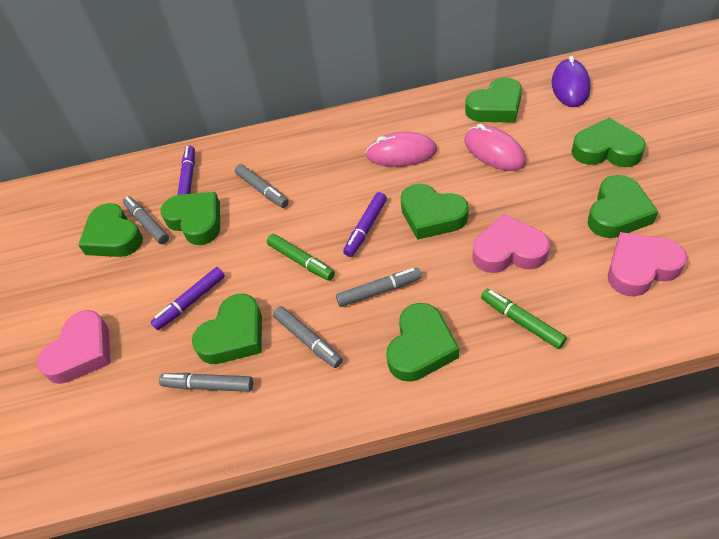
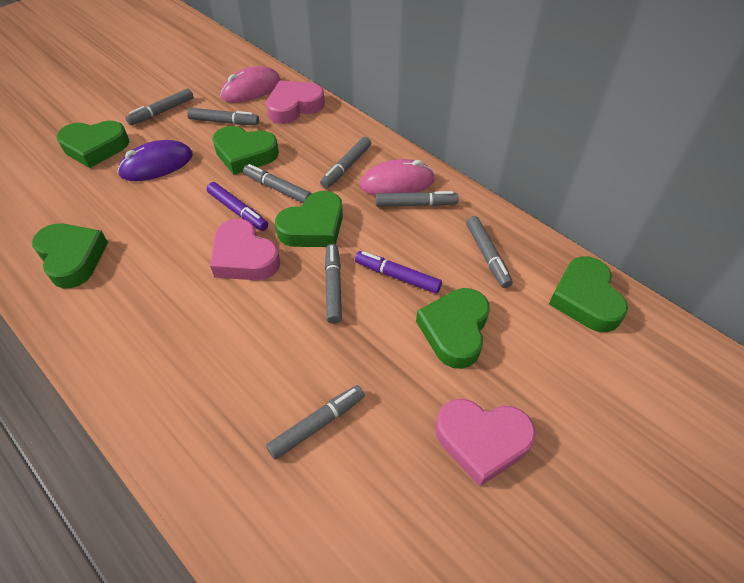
green heart: 8 -> 6
green marker: 2 -> 0
grey marker: 5 -> 8
purple marker: 3 -> 2

